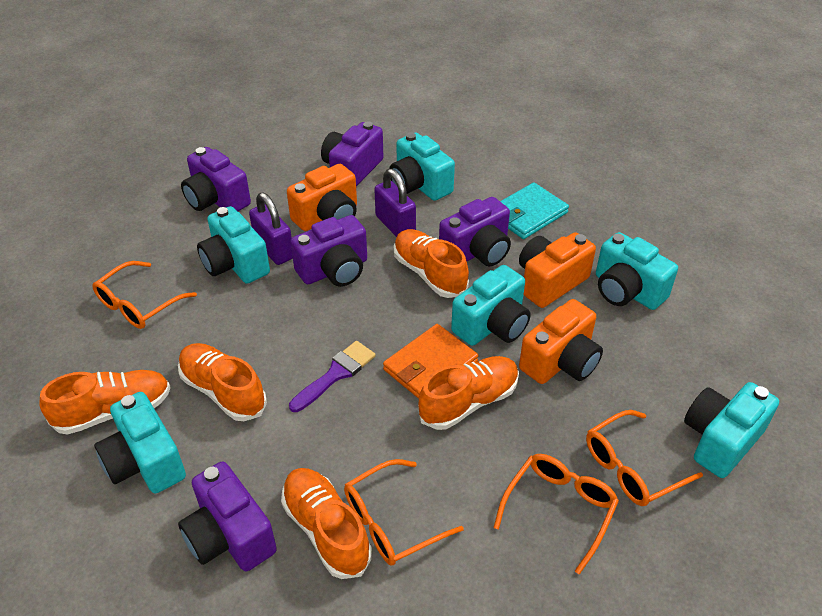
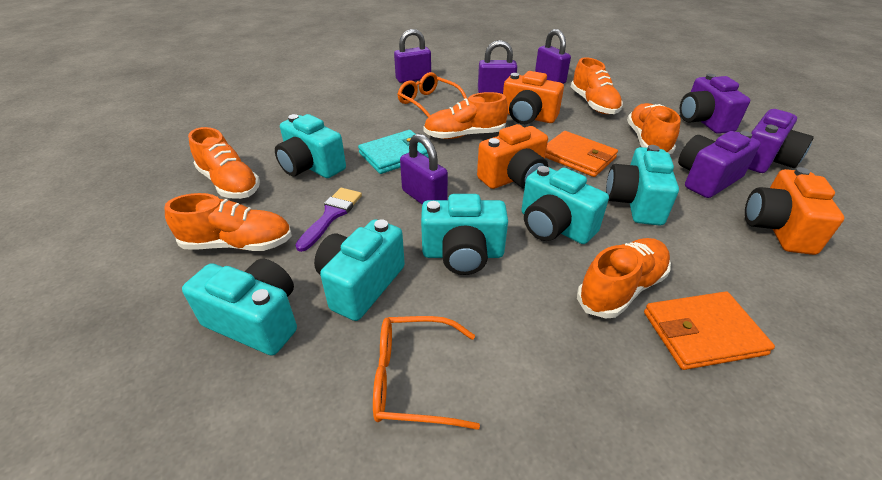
orange glasses: 4 -> 2
orange shoe: 5 -> 6
orange wallet: 1 -> 2
purple camera: 5 -> 3
purple padlock: 2 -> 4

